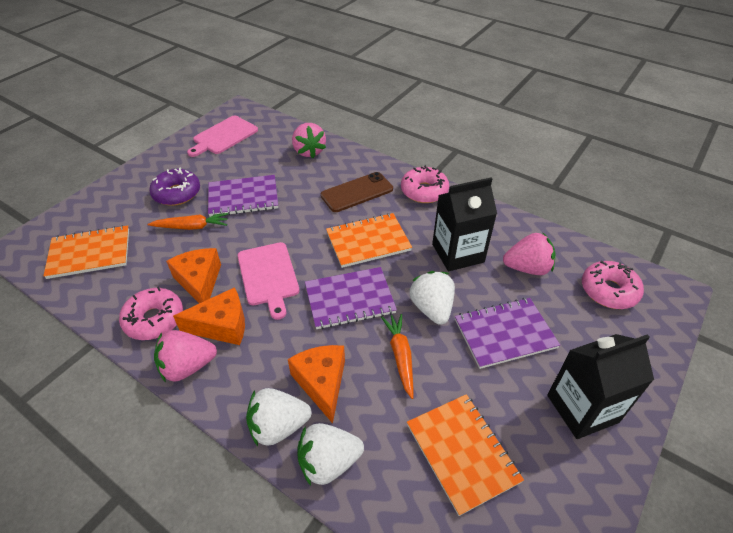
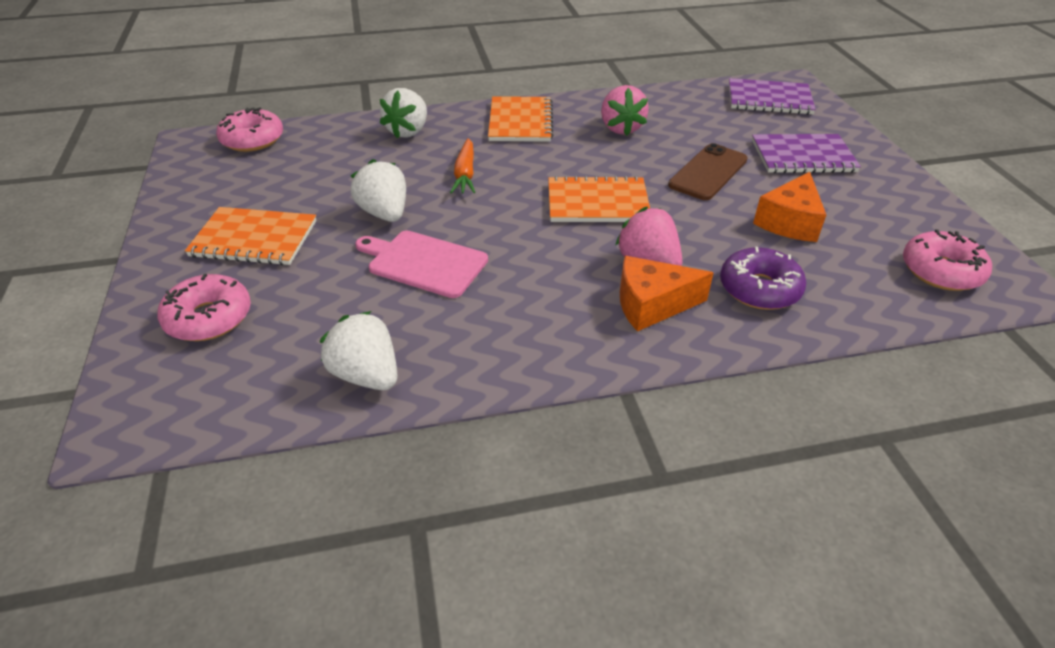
black carton: 2 -> 0
orange carrot: 2 -> 1
orange cheese: 3 -> 2
pink cutting board: 2 -> 1
pink strawberry: 3 -> 2
purple notebook: 3 -> 2

